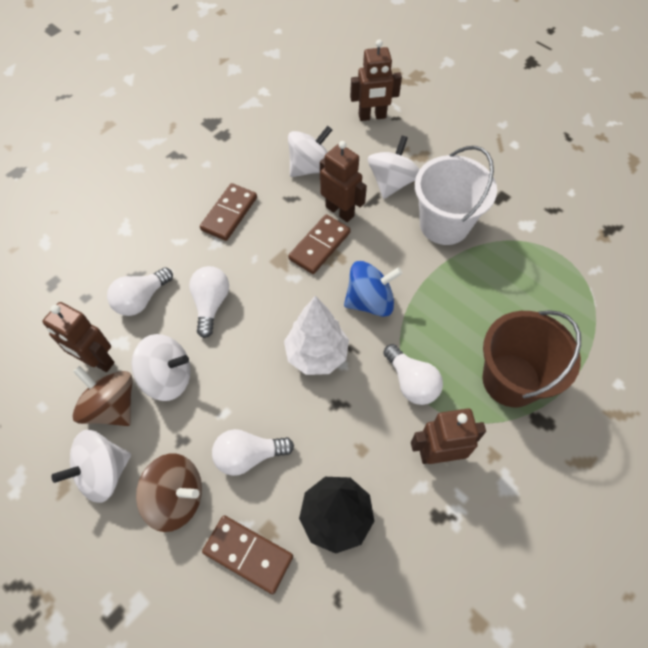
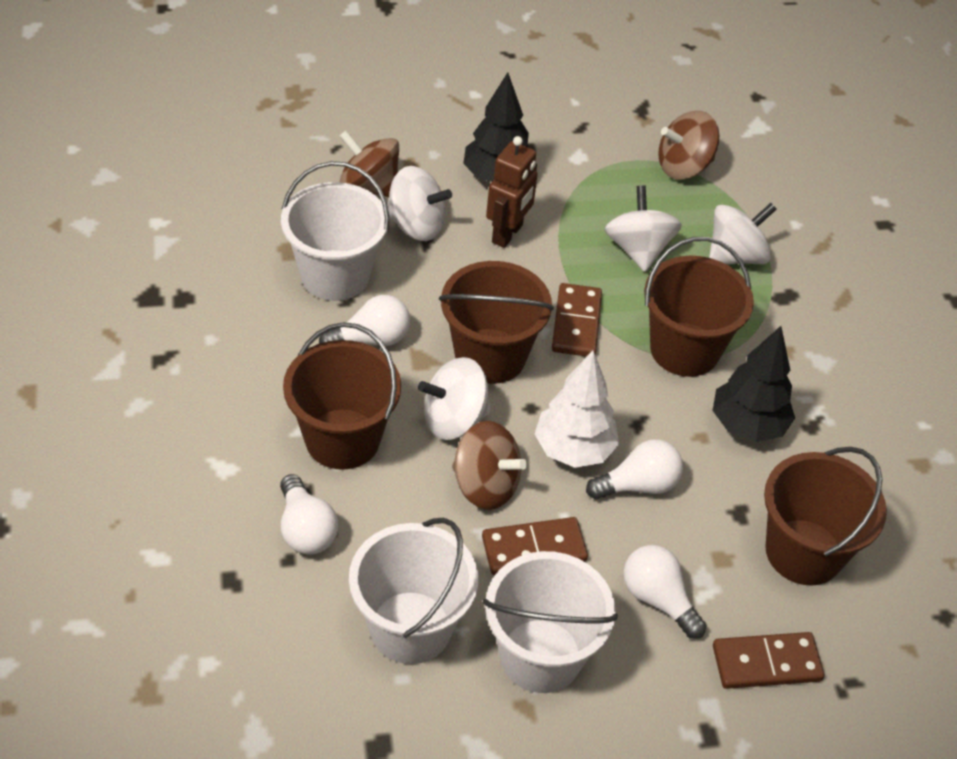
black tree: 1 -> 2
blue spinning top: 1 -> 0
brown bucket: 1 -> 4
brown robot: 4 -> 1
brown spinning top: 2 -> 3
white bucket: 1 -> 3

